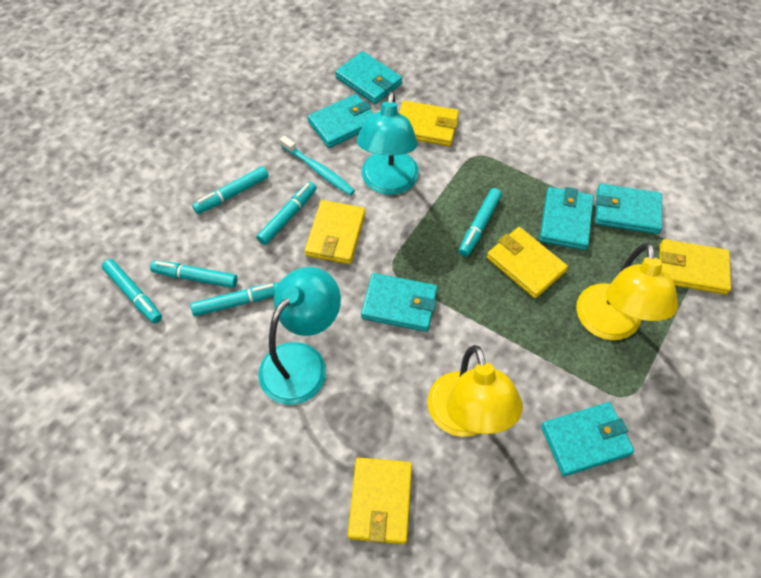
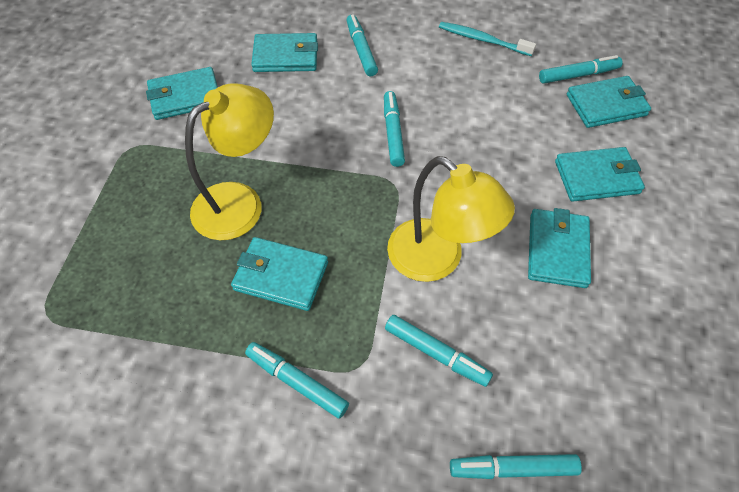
turquoise lamp: 2 -> 0
yellow wallet: 5 -> 0

